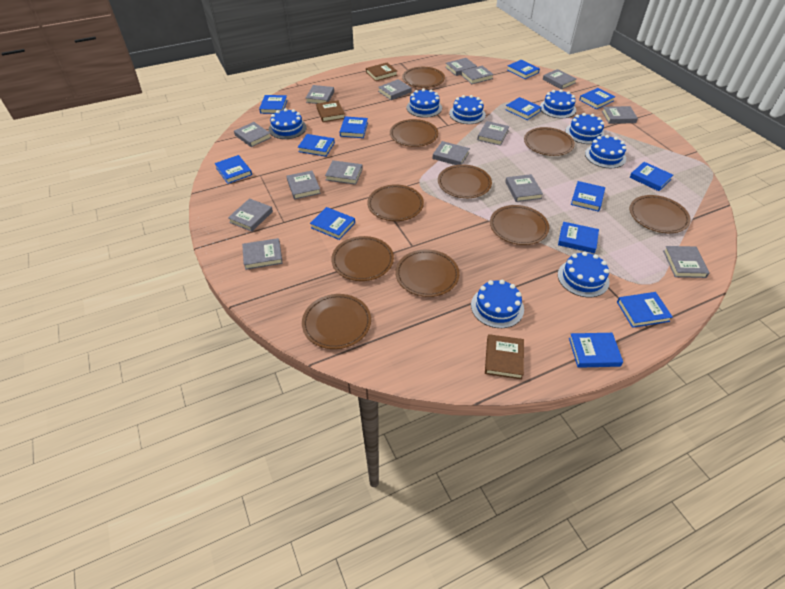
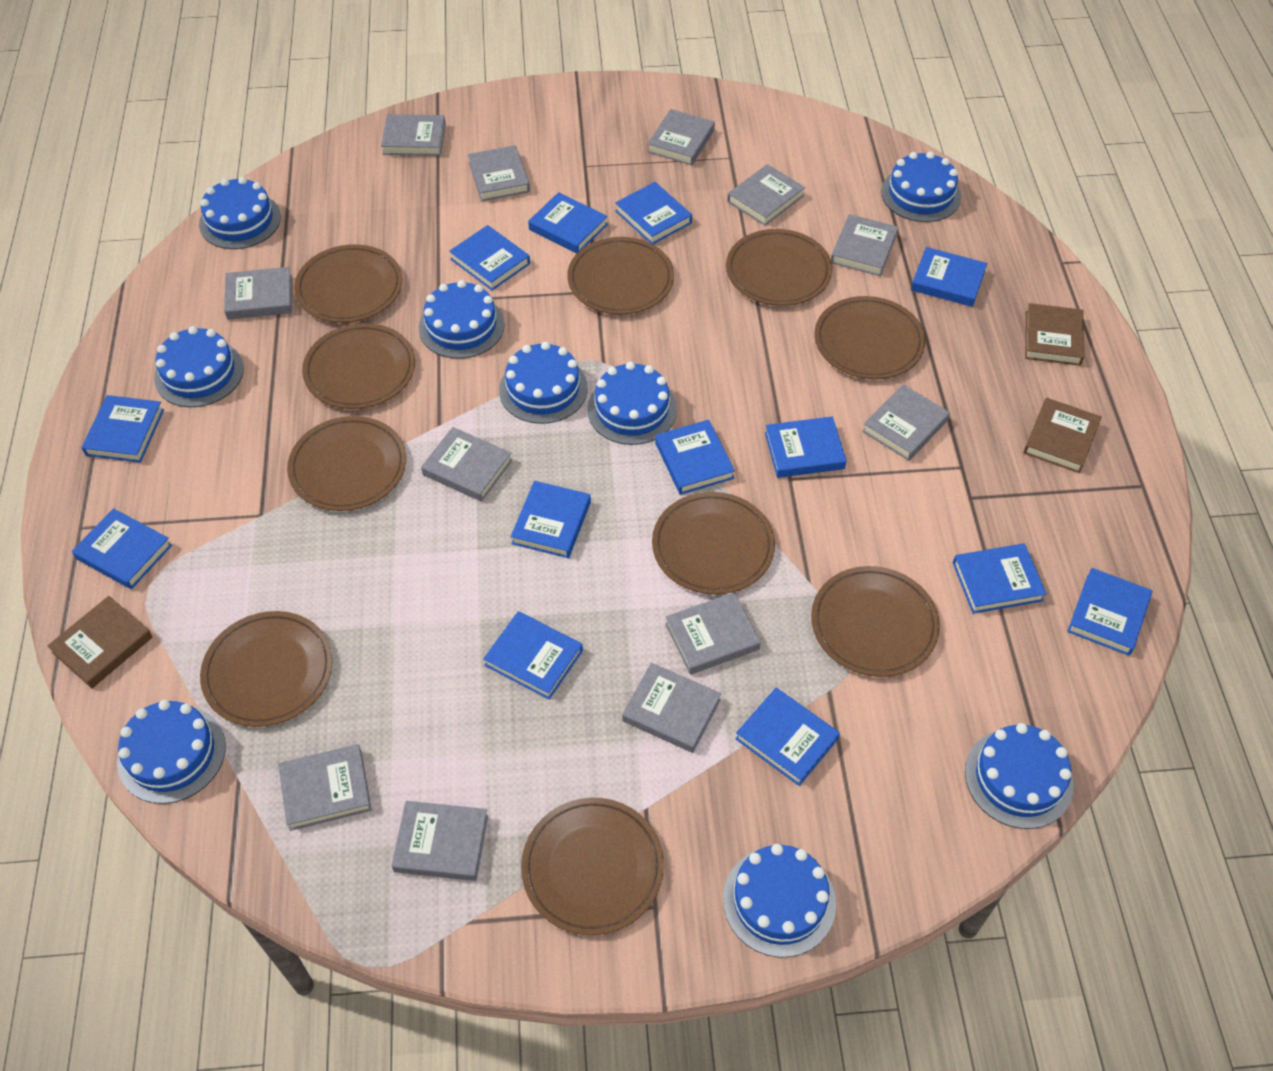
blue cake: 8 -> 9
grey book: 15 -> 12

